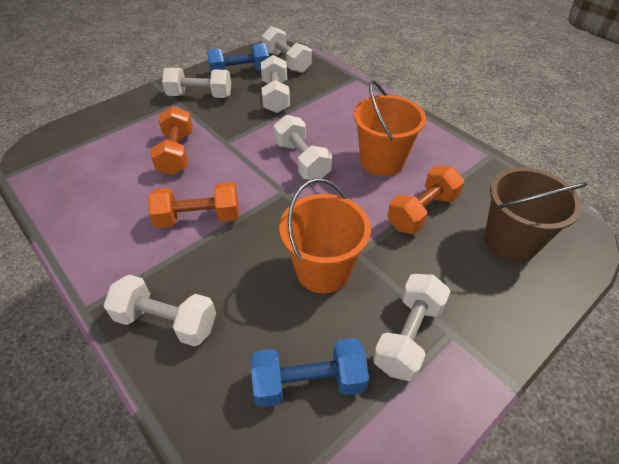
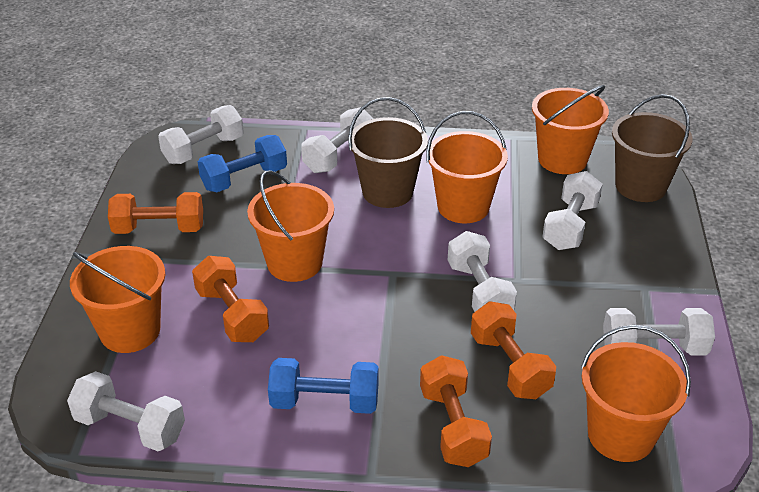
brown bucket: 1 -> 2
orange bucket: 2 -> 5
orange dumbbell: 3 -> 4

